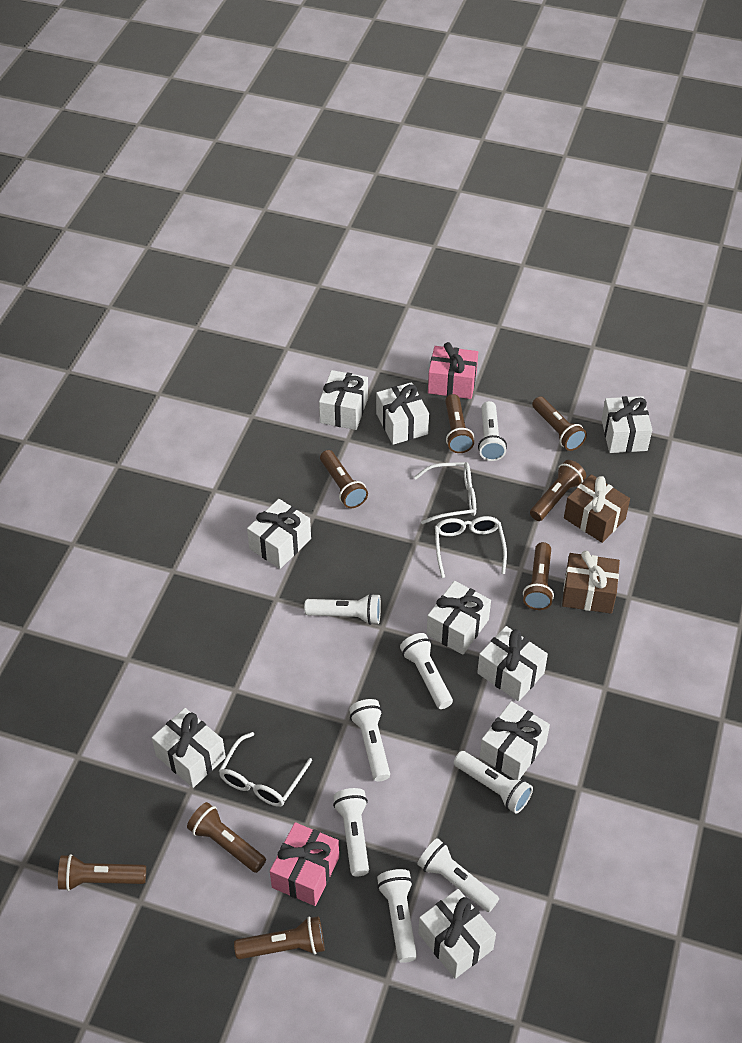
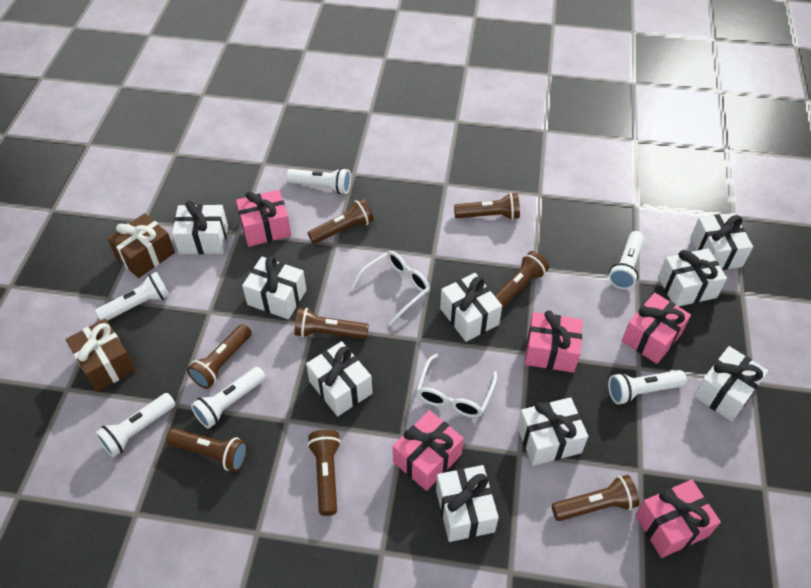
pink gift: 2 -> 5
white flashlight: 8 -> 6
white glasses: 3 -> 2

